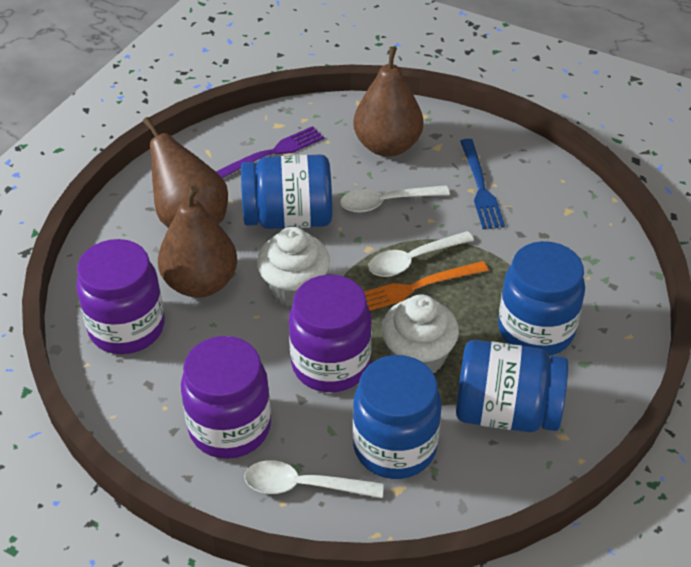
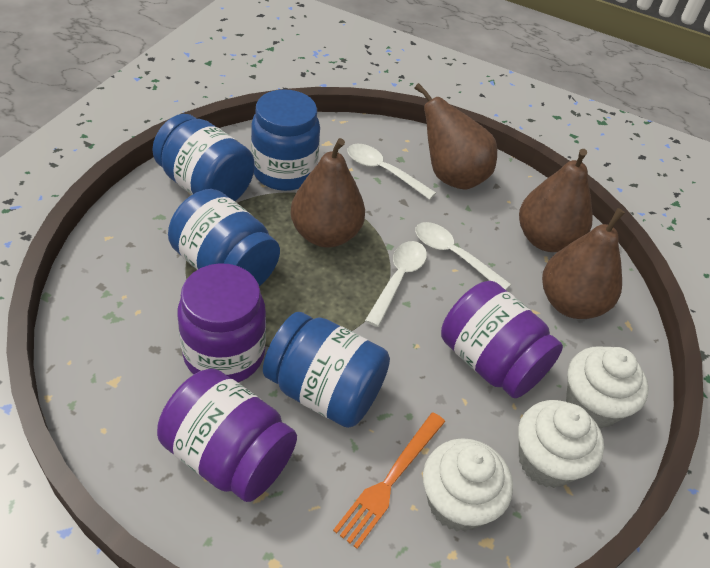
blue fork: 1 -> 0
brown pear: 3 -> 4
purple fork: 1 -> 0
white cupcake: 2 -> 3

